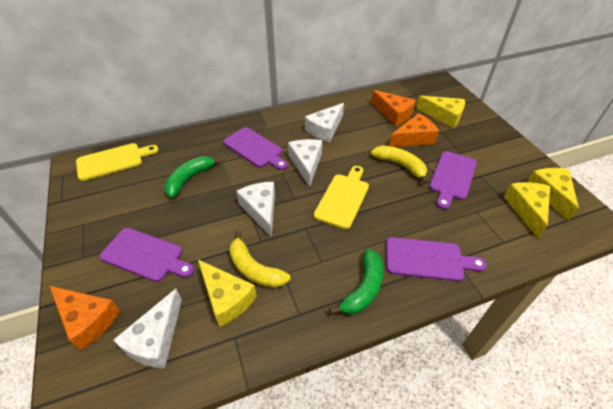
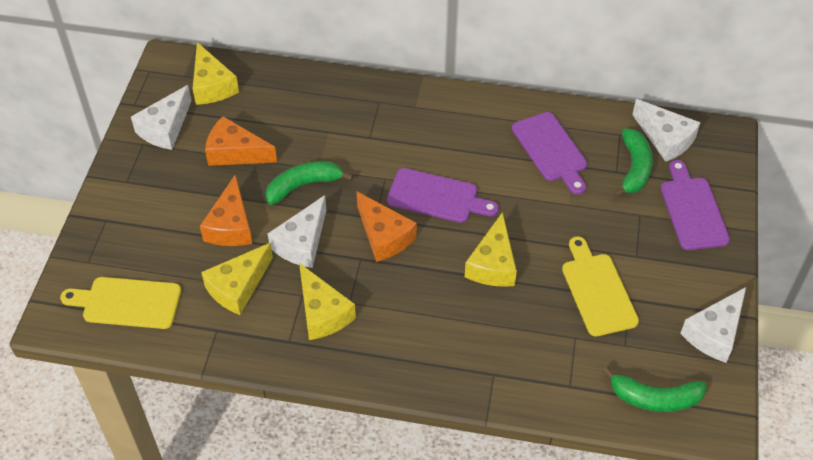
green banana: 2 -> 3
purple cutting board: 4 -> 3
yellow banana: 2 -> 0

